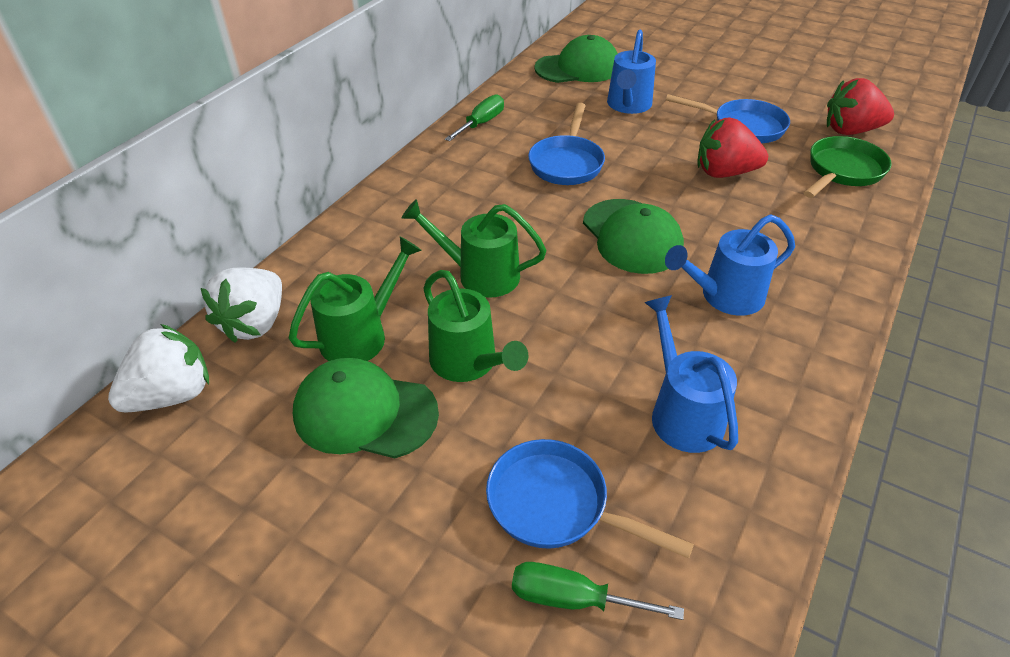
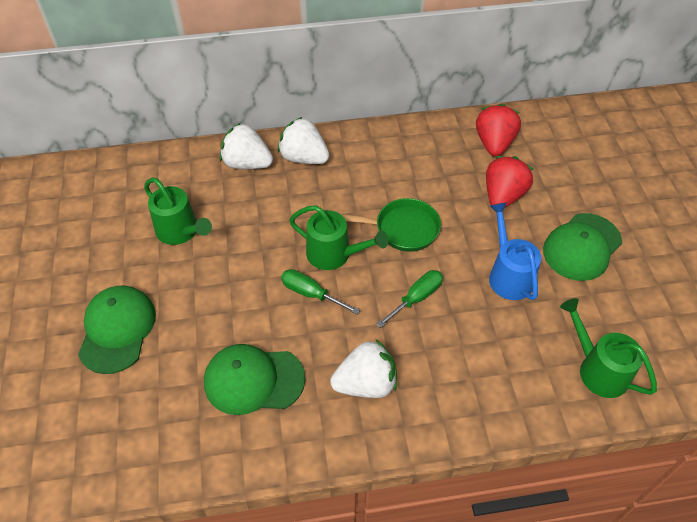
blue pan: 3 -> 0
blue watering can: 3 -> 1
white strawberry: 2 -> 3

